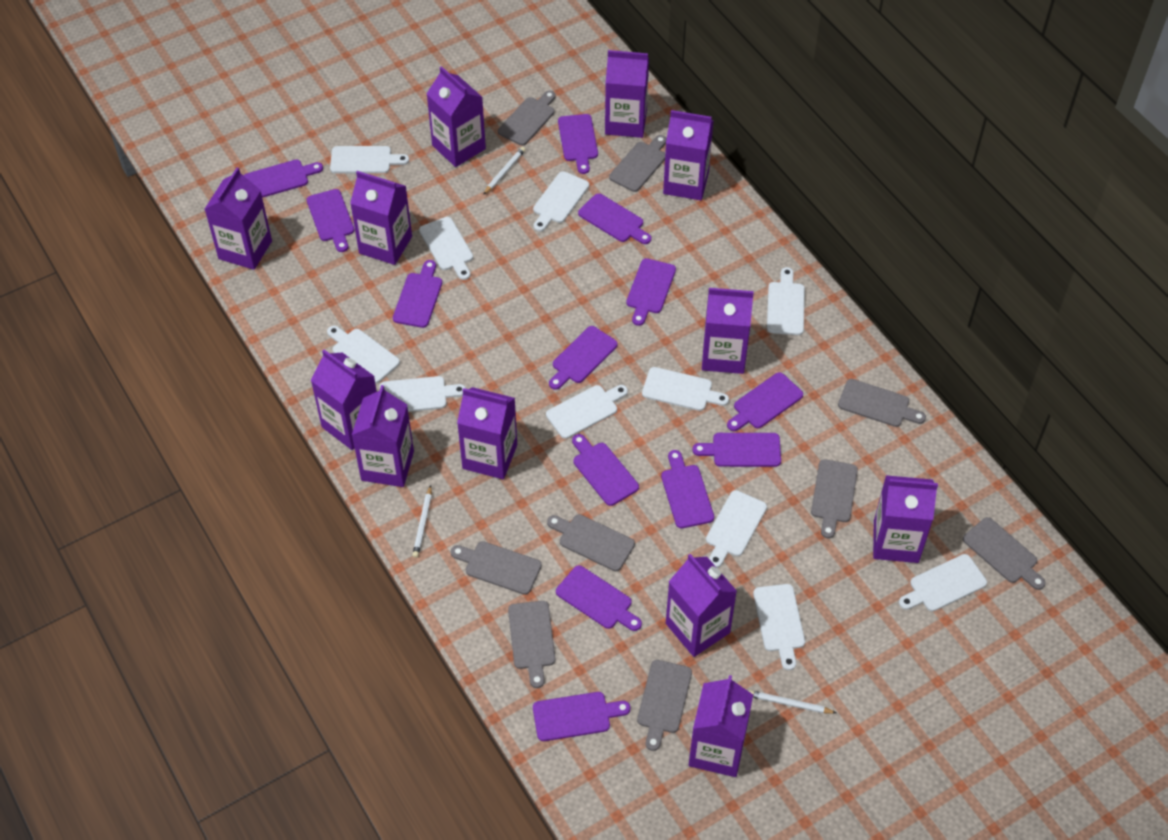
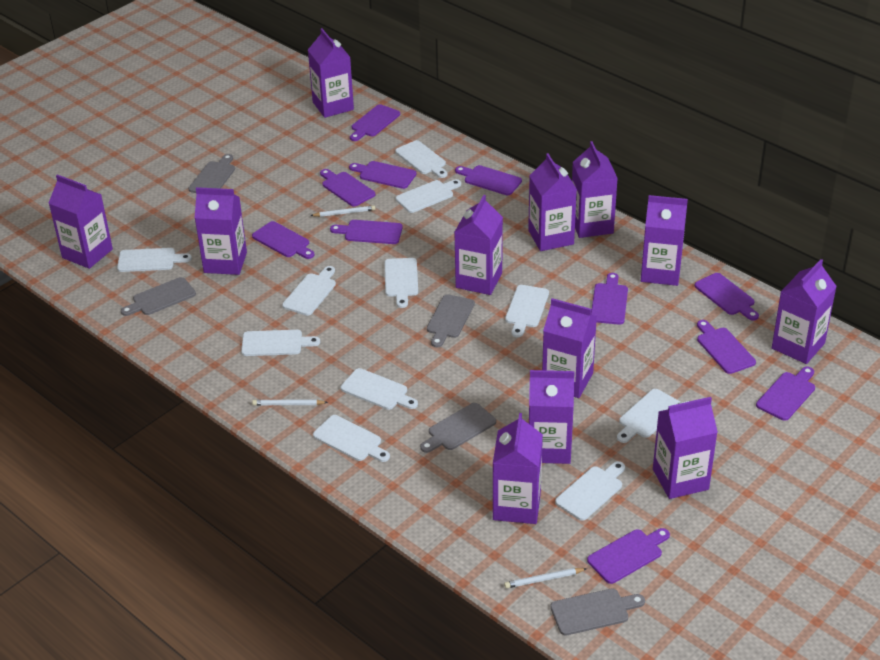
grey cutting board: 9 -> 5
purple cutting board: 13 -> 11

